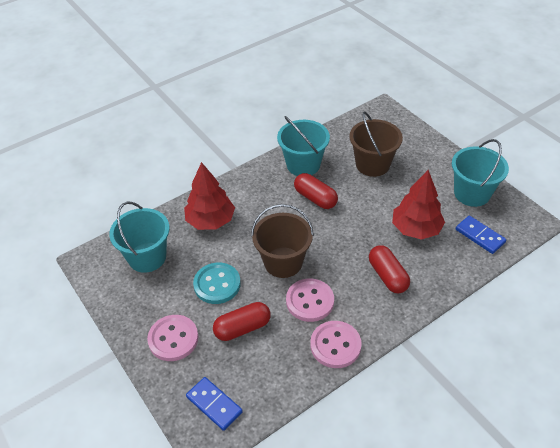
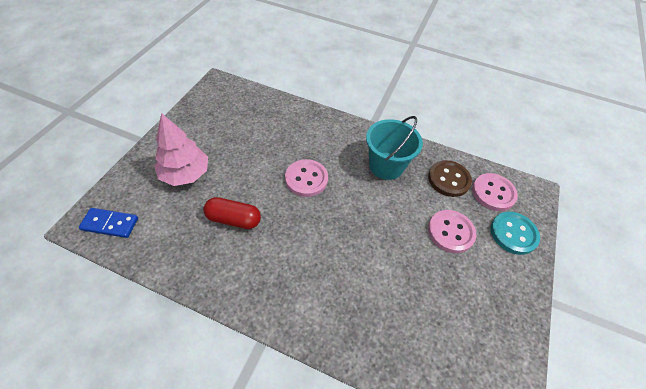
blue domino: 2 -> 1
brown bucket: 2 -> 0
brown button: 0 -> 1
pink tree: 0 -> 1
red capsule: 3 -> 1
red tree: 2 -> 0
turquoise bucket: 3 -> 1

